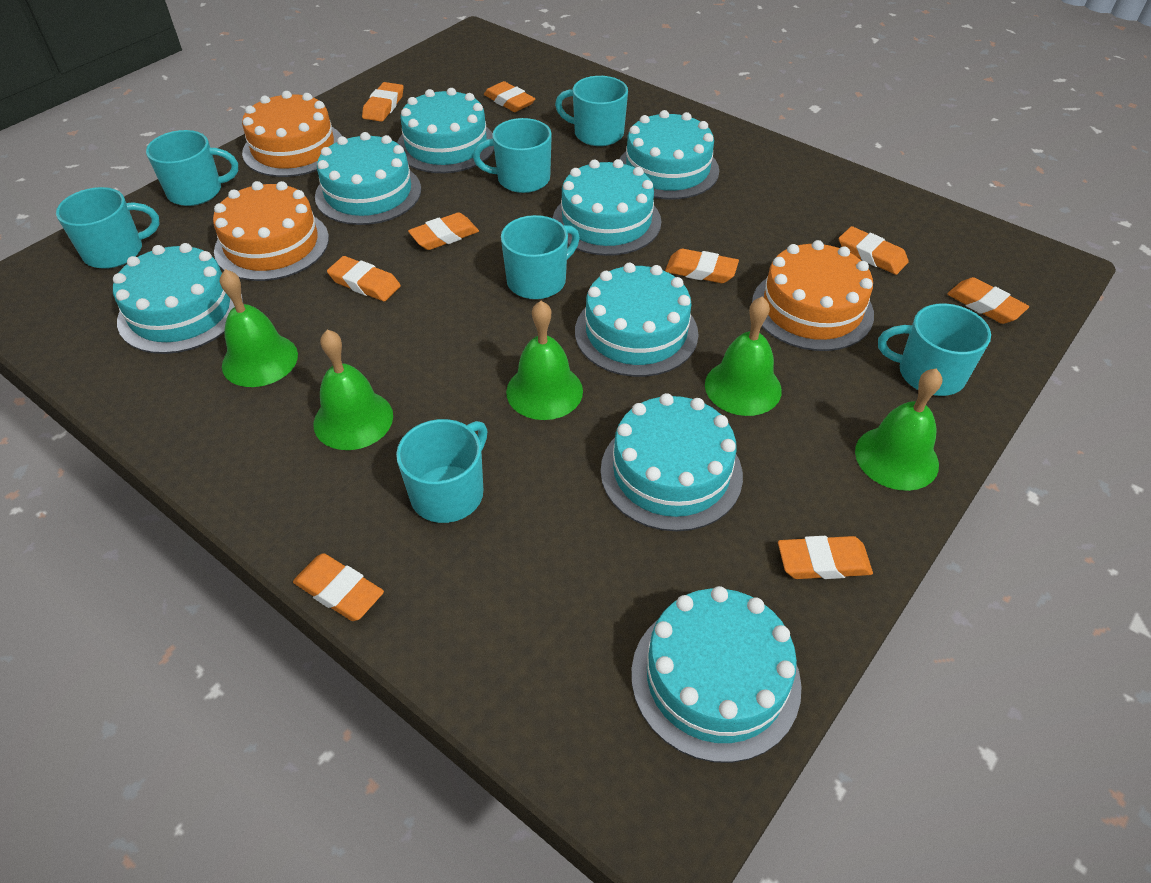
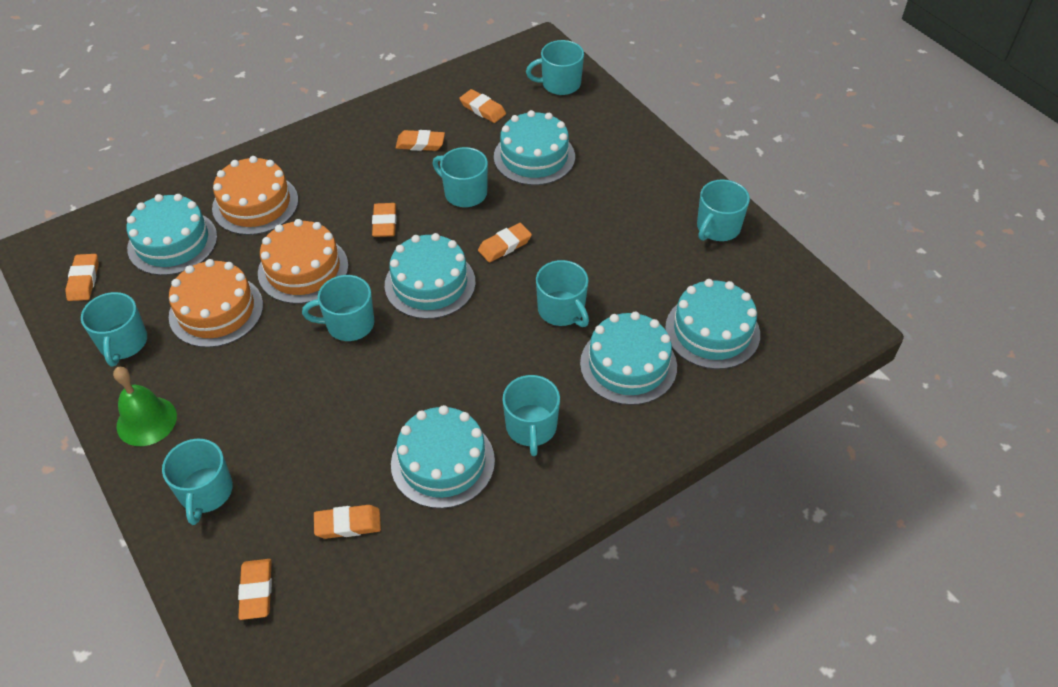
green bell: 5 -> 1
orange eraser: 9 -> 7
turquoise cake: 8 -> 6
turquoise mug: 7 -> 8

